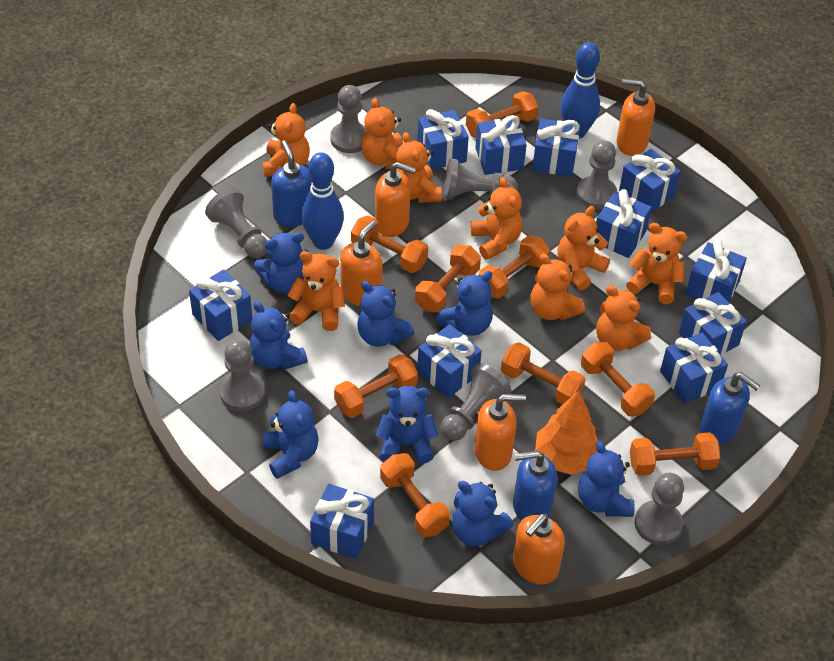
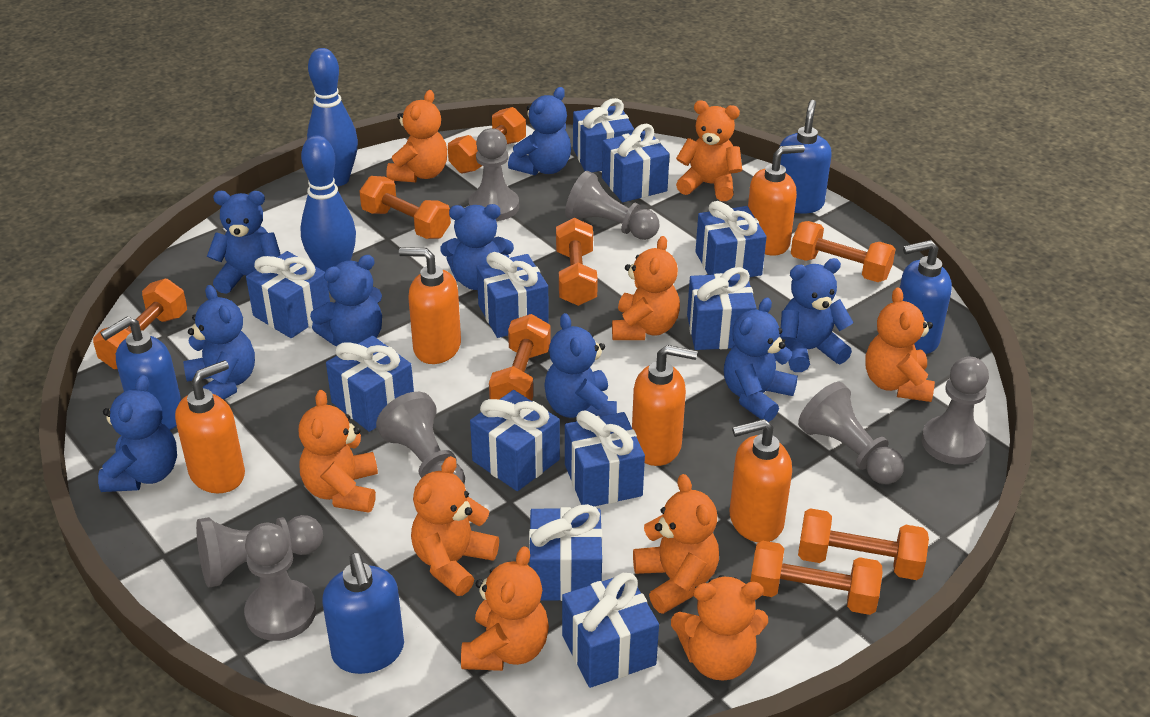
blue soap dispenser: 3 -> 4
blue teddy bear: 8 -> 9
orange dumbbell: 9 -> 8
orange tree: 1 -> 0

